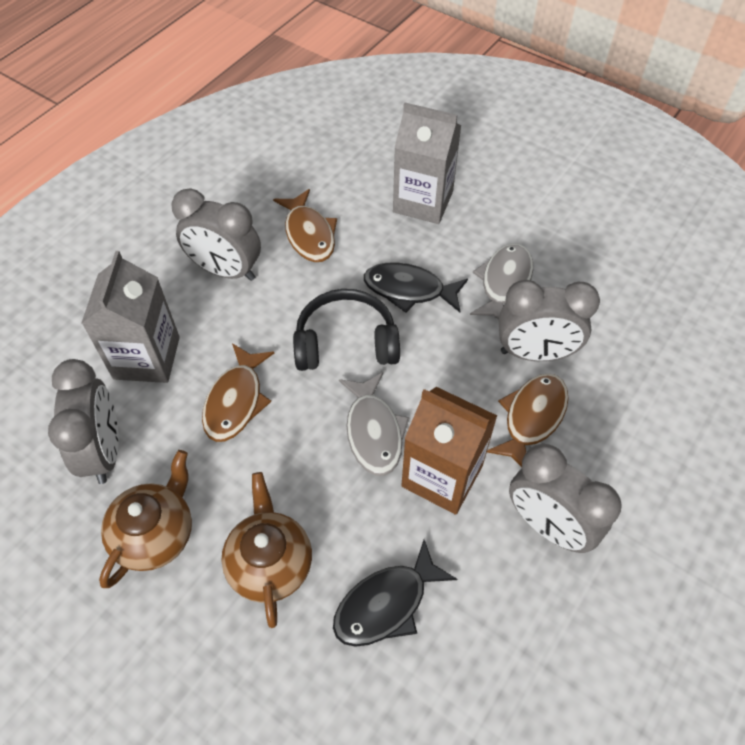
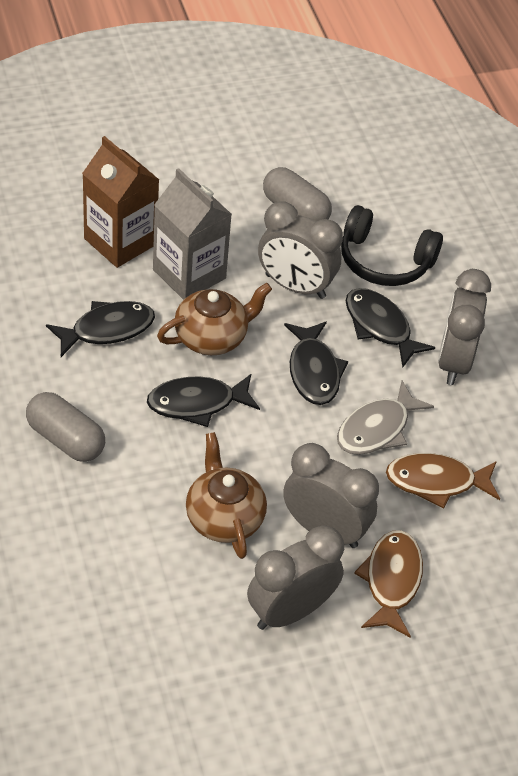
black fish: 2 -> 4
brown fish: 3 -> 2
grey capsule: 0 -> 2
grey carton: 2 -> 1
grey fish: 2 -> 1

